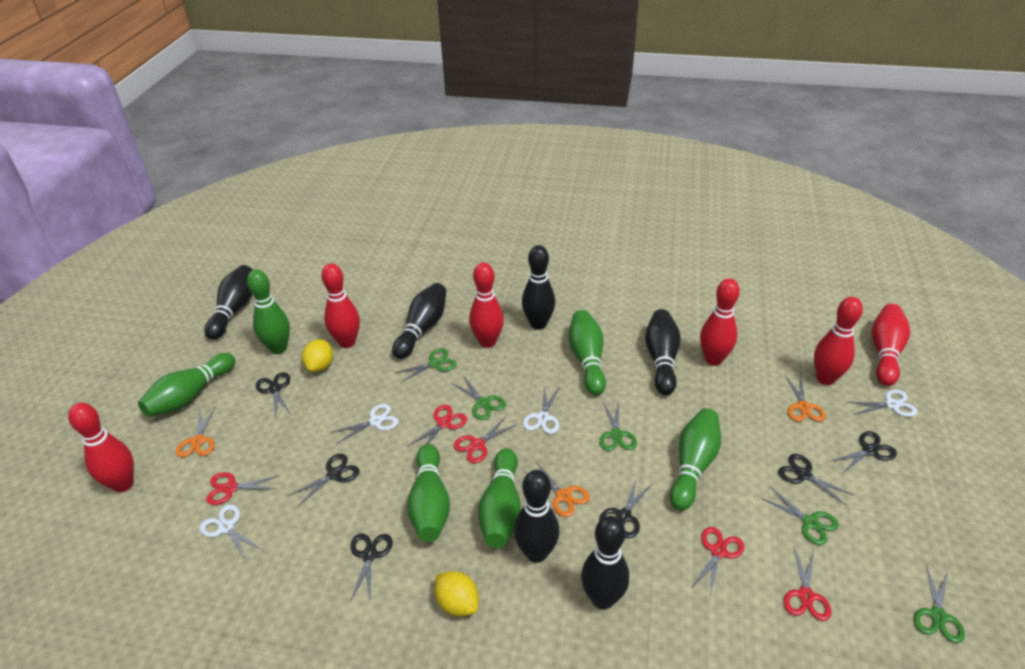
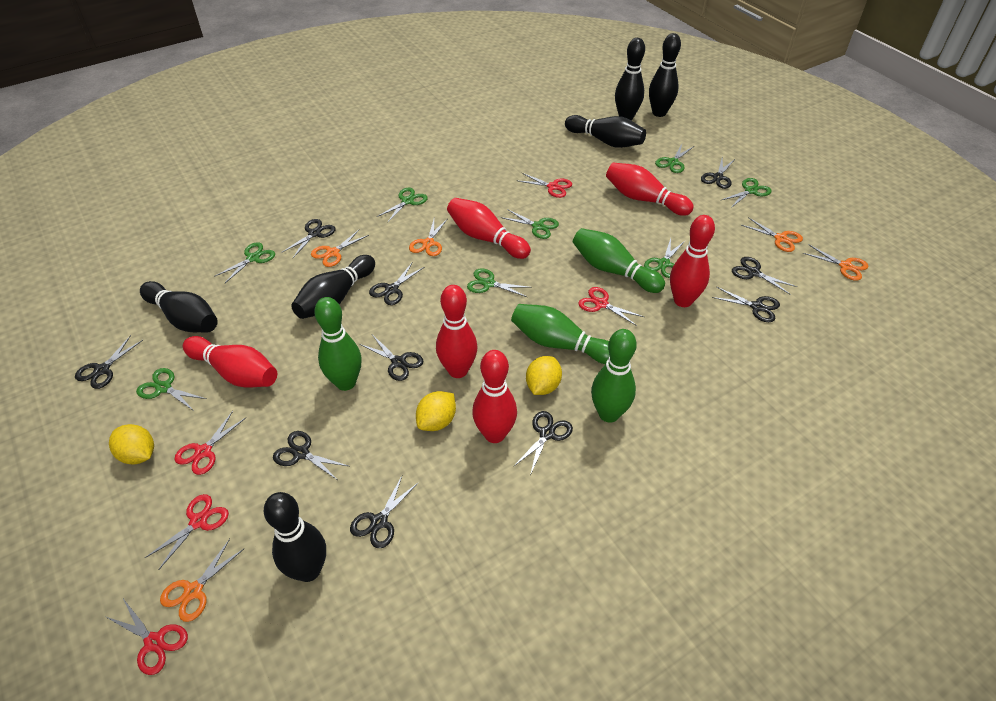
black scissors: 6 -> 10
green bowling pin: 6 -> 4
green scissors: 5 -> 8
orange scissors: 3 -> 5
white scissors: 4 -> 0
yellow lemon: 2 -> 3

